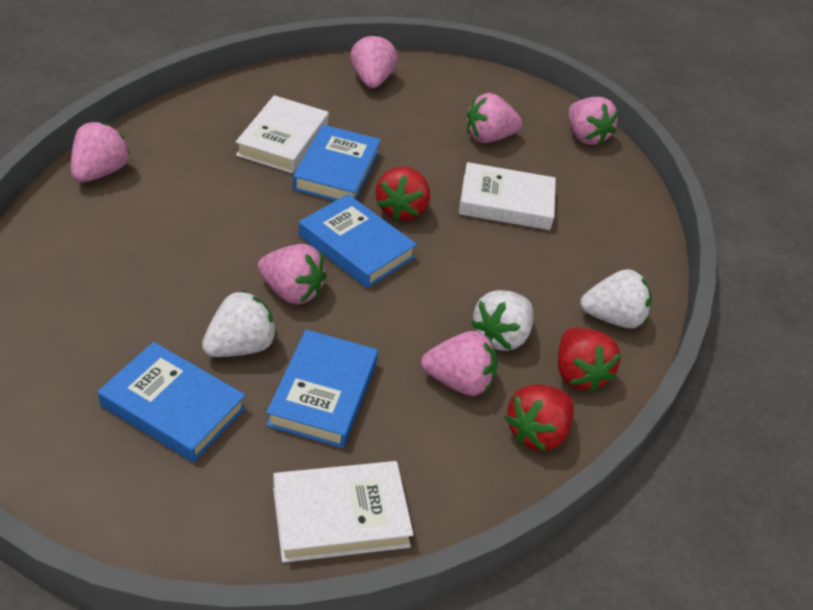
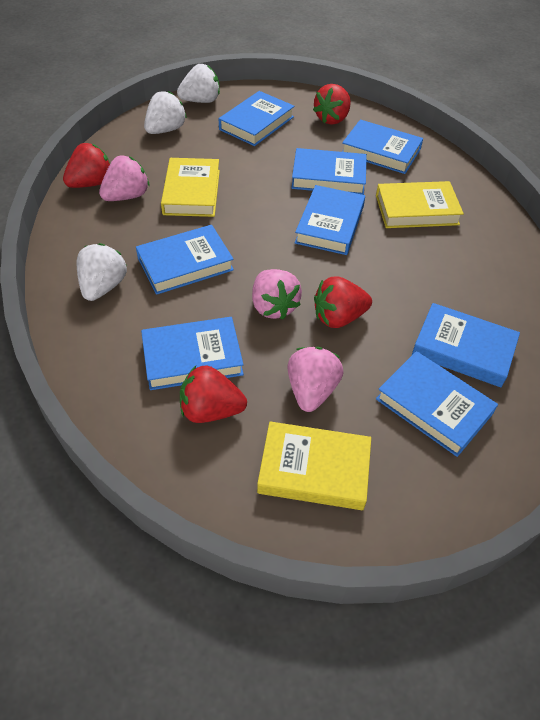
blue book: 4 -> 8
pink strawberry: 6 -> 3
red strawberry: 3 -> 4
white book: 3 -> 0
yellow book: 0 -> 3

